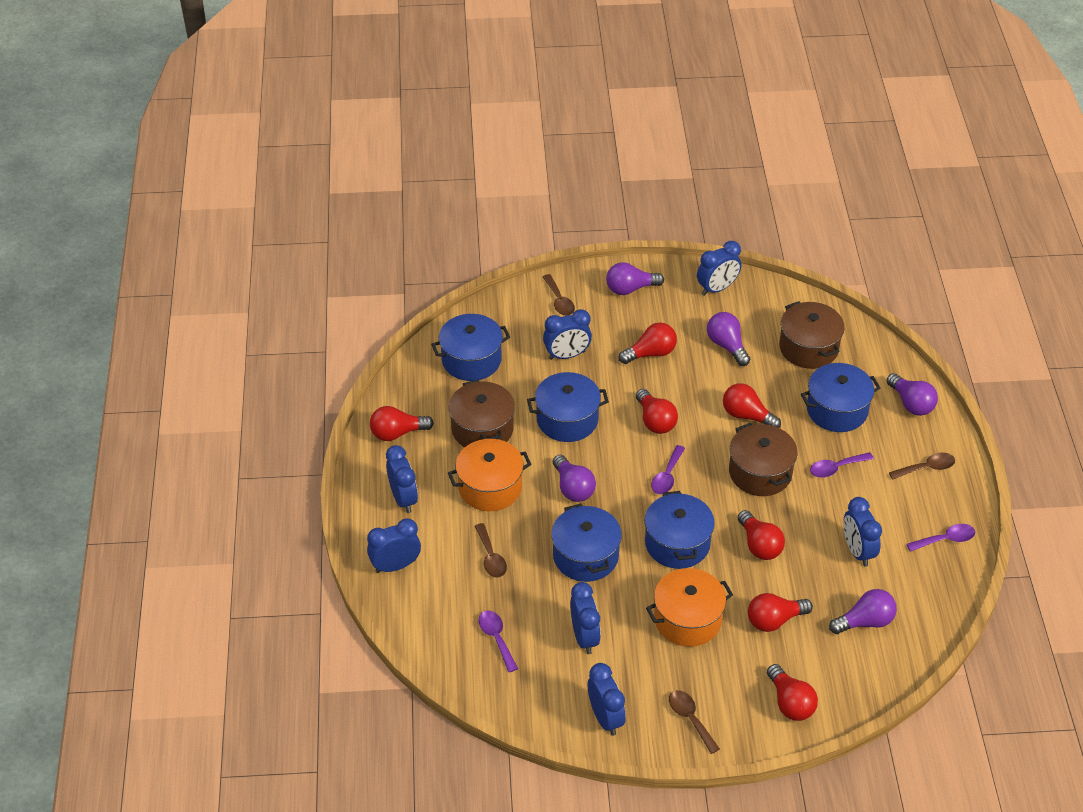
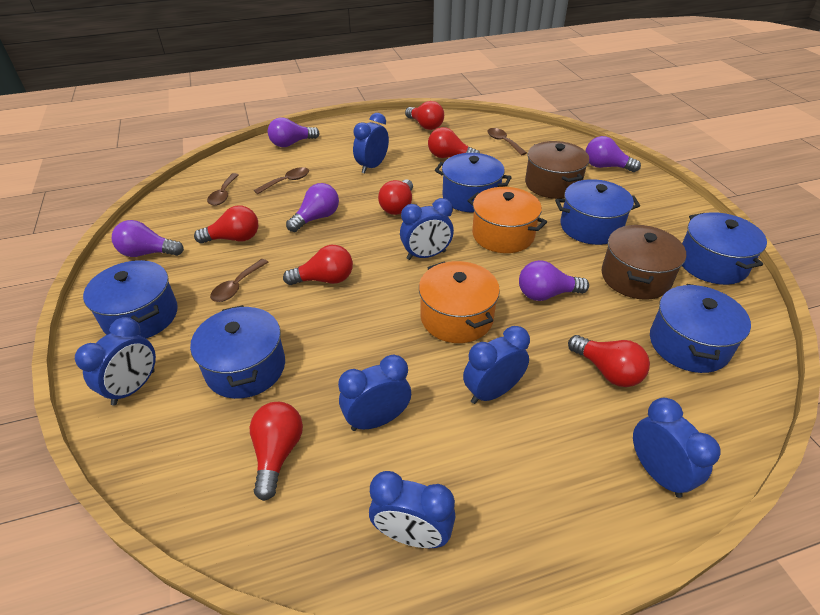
blue pot: 5 -> 6
brown pot: 3 -> 2
purple spoon: 4 -> 0

